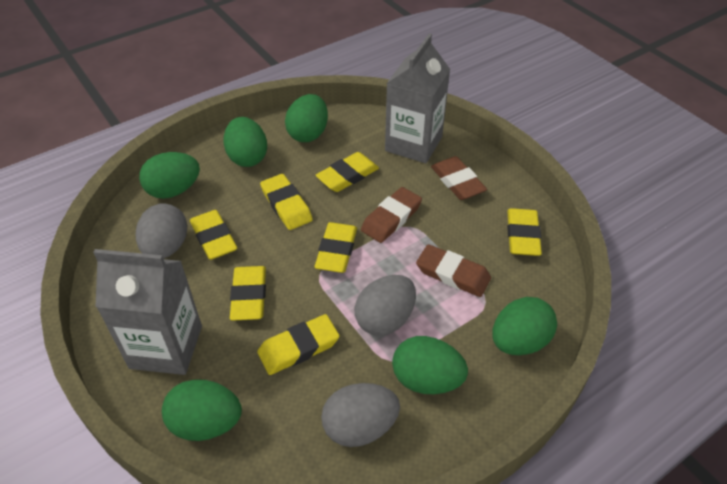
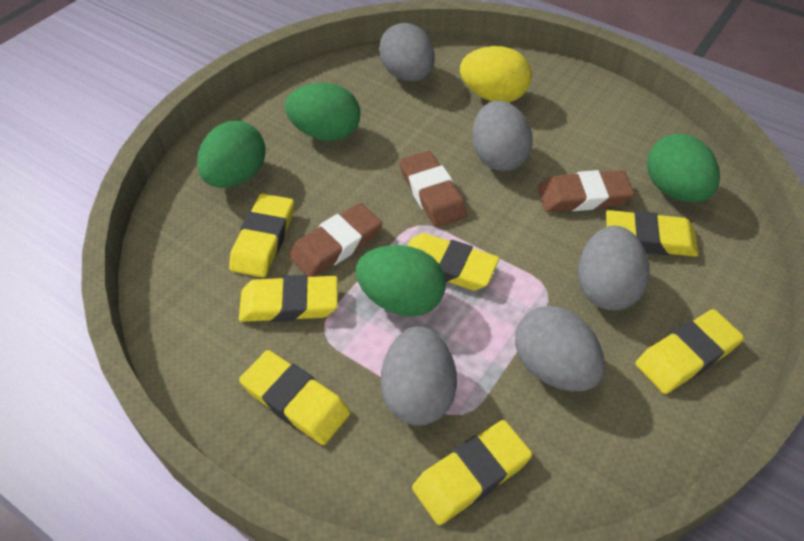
green egg: 6 -> 4
grey carton: 2 -> 0
grey egg: 3 -> 5
yellow egg: 0 -> 1

